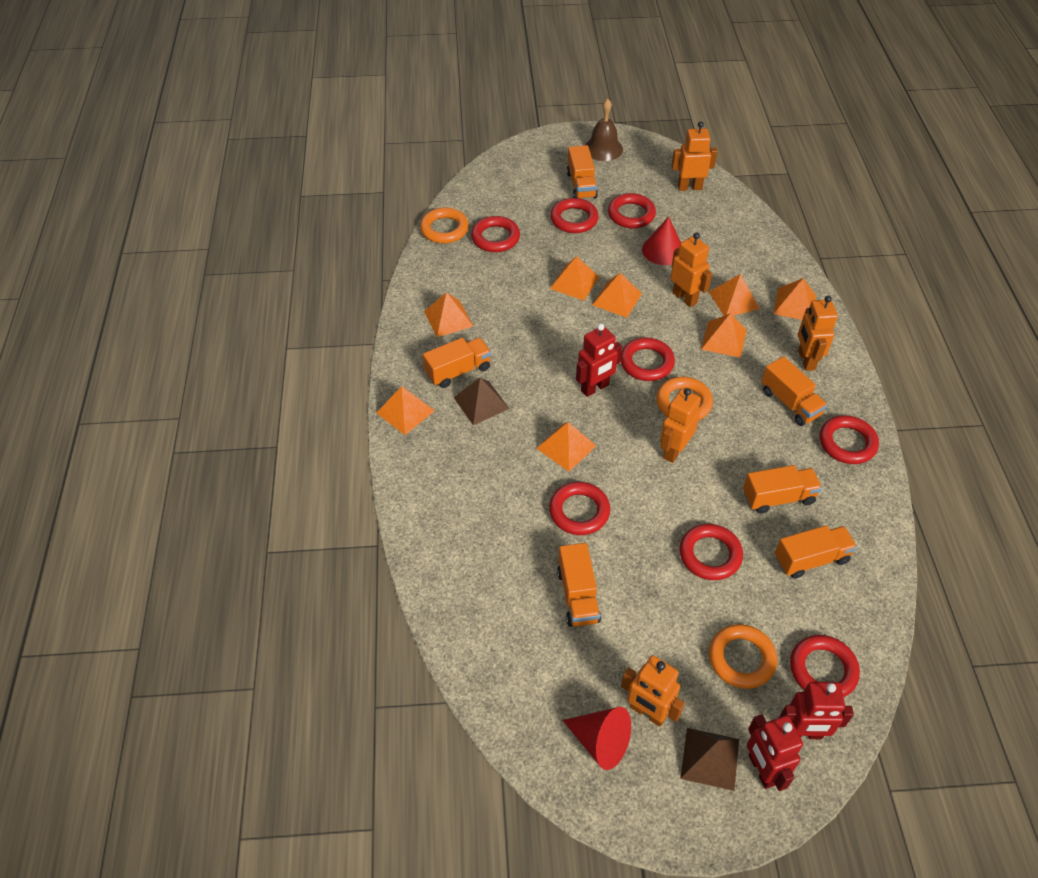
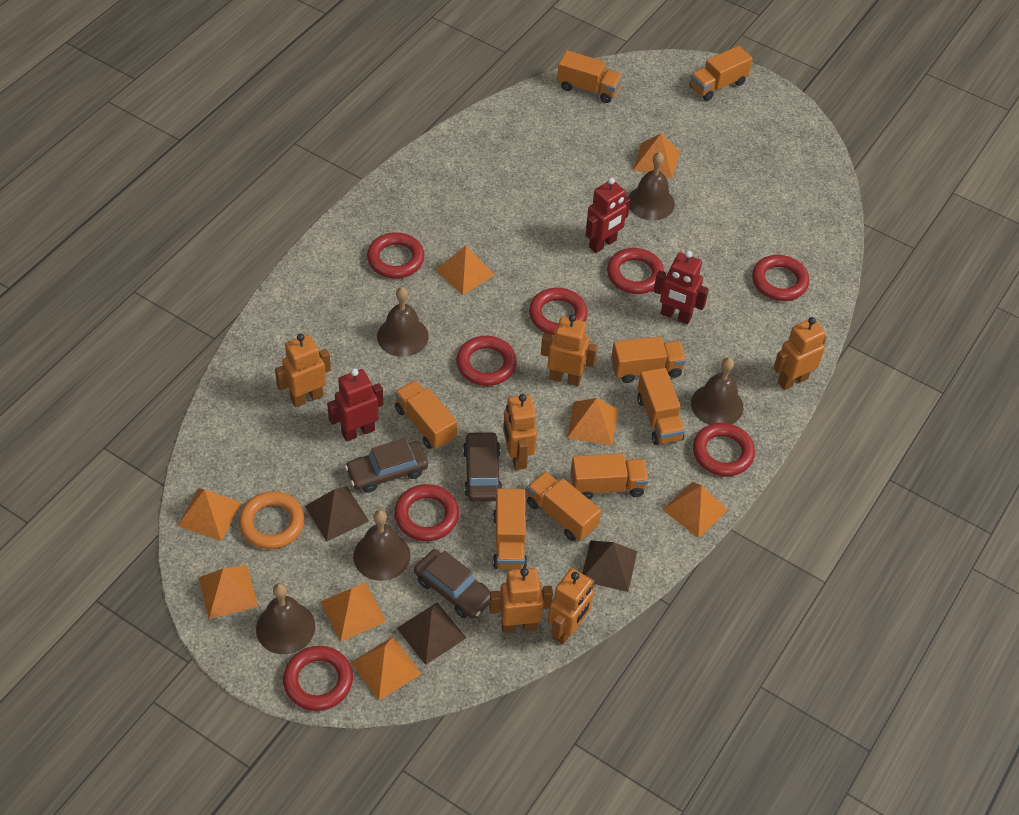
brown bell: 1 -> 5
brown car: 0 -> 3
brown pyramid: 2 -> 3
orange ring: 3 -> 1
orange robot: 5 -> 6
orange truck: 6 -> 8
red cone: 2 -> 0

